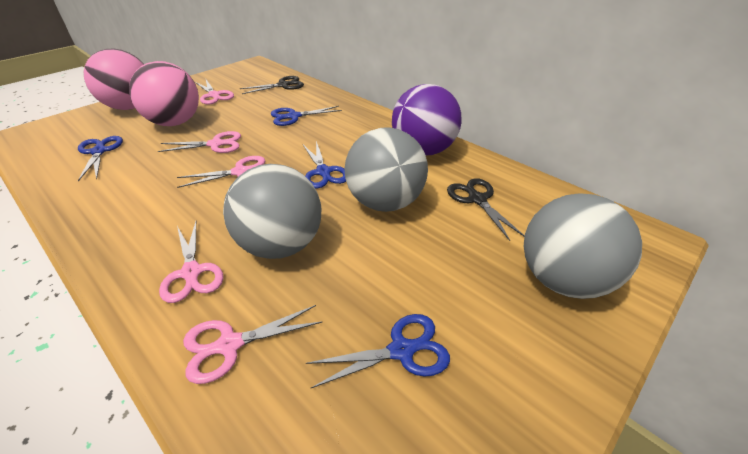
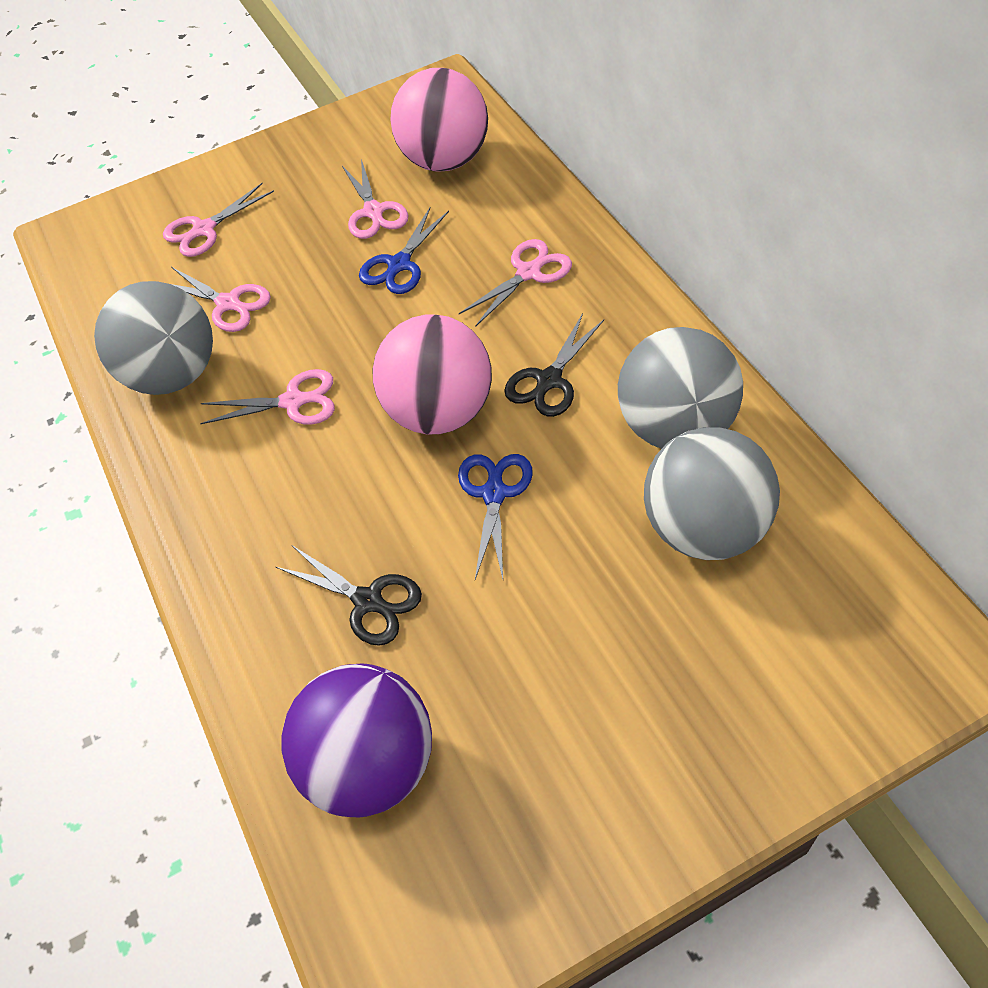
blue scissors: 4 -> 2

